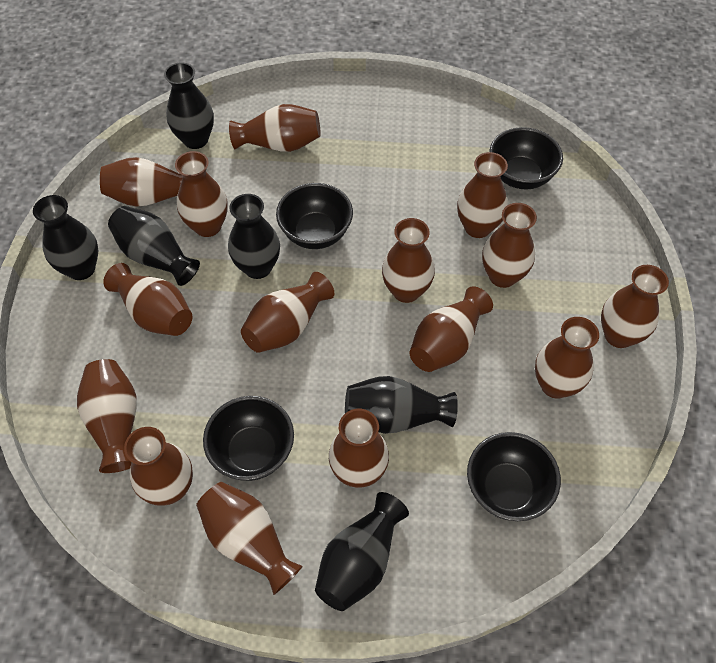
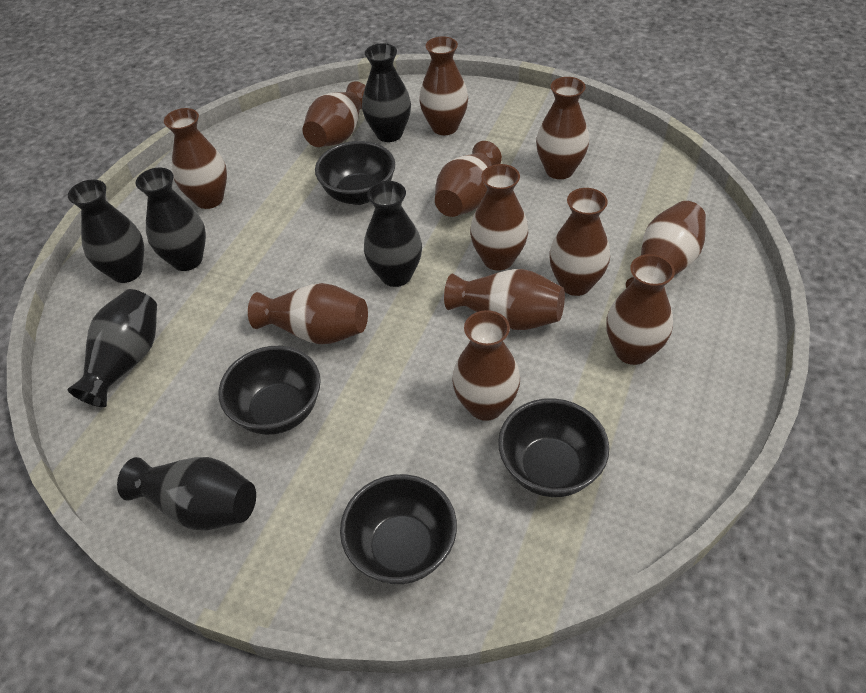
brown vase: 15 -> 12

